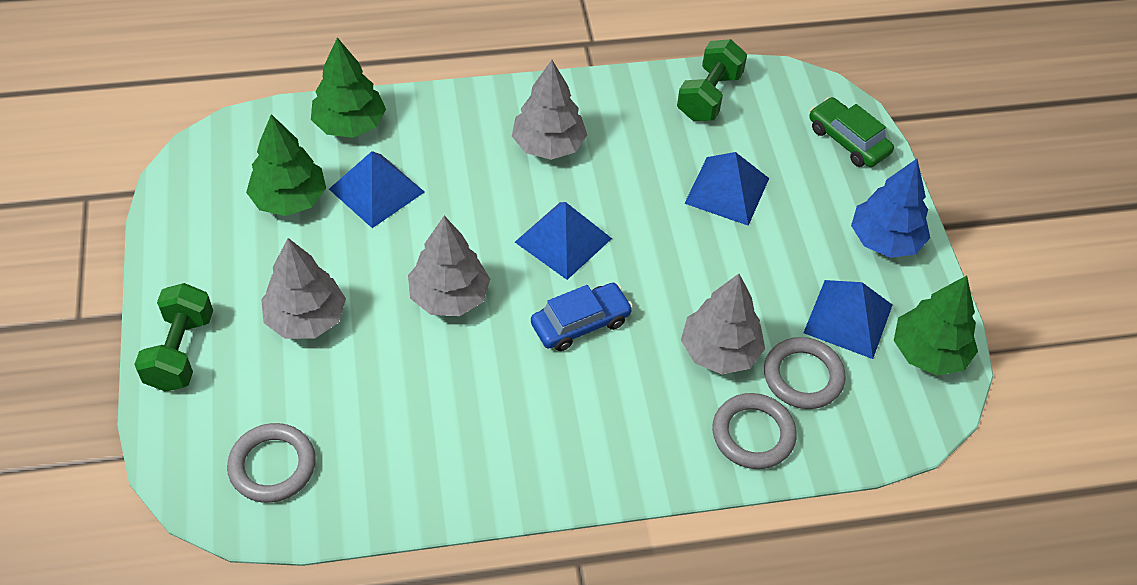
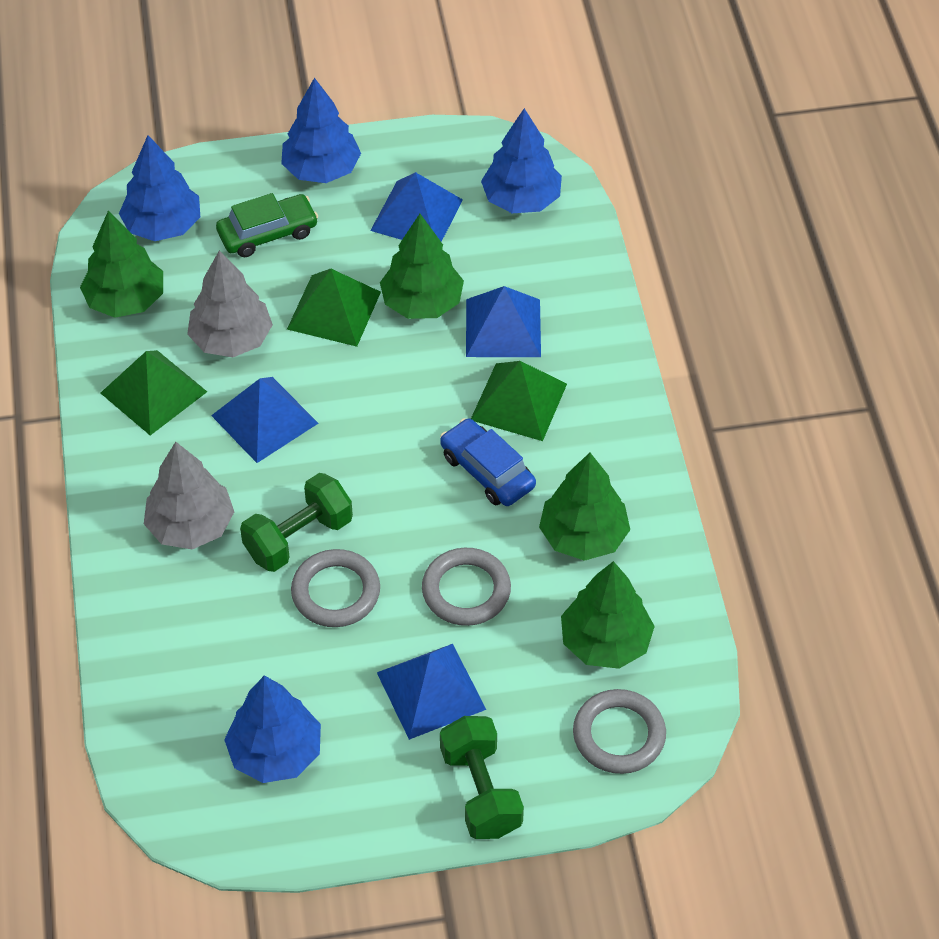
blue tree: 1 -> 4
green pyramid: 0 -> 3
green tree: 3 -> 4
grey tree: 4 -> 2

